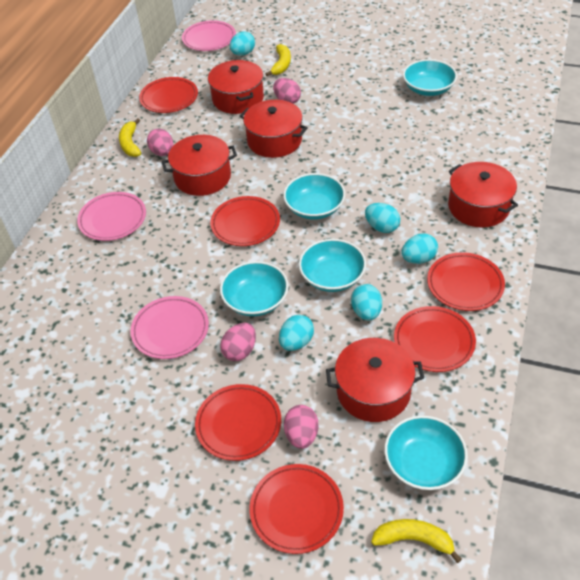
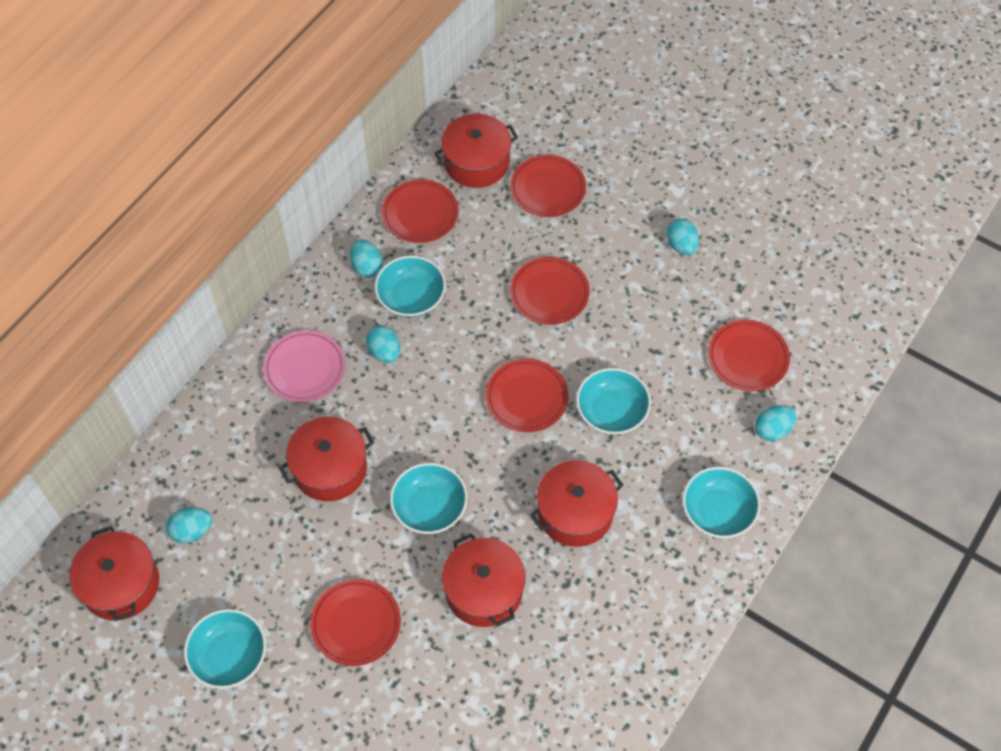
pink egg: 4 -> 0
pink plate: 3 -> 1
yellow banana: 3 -> 0

